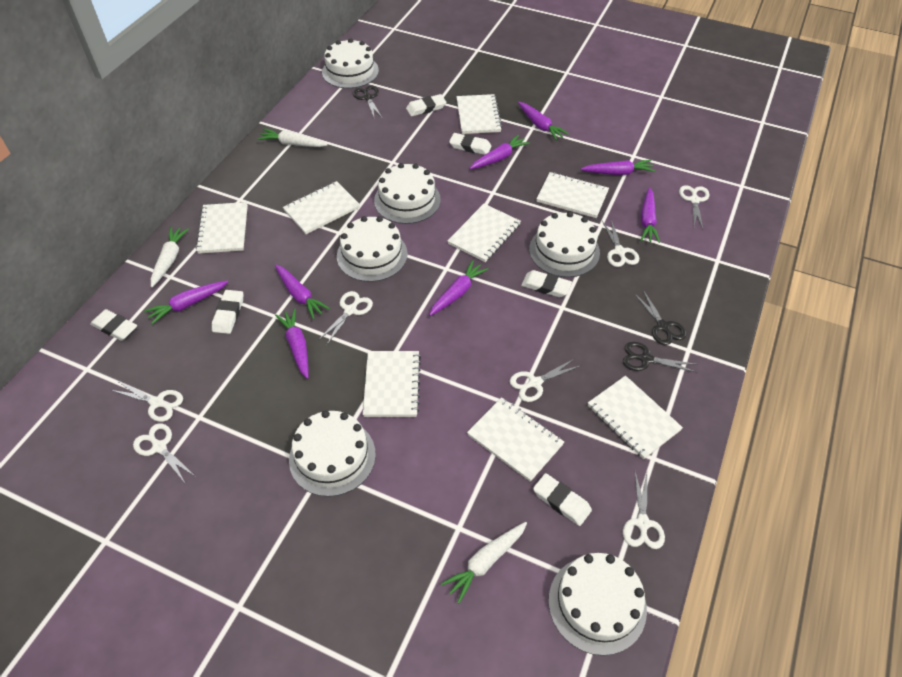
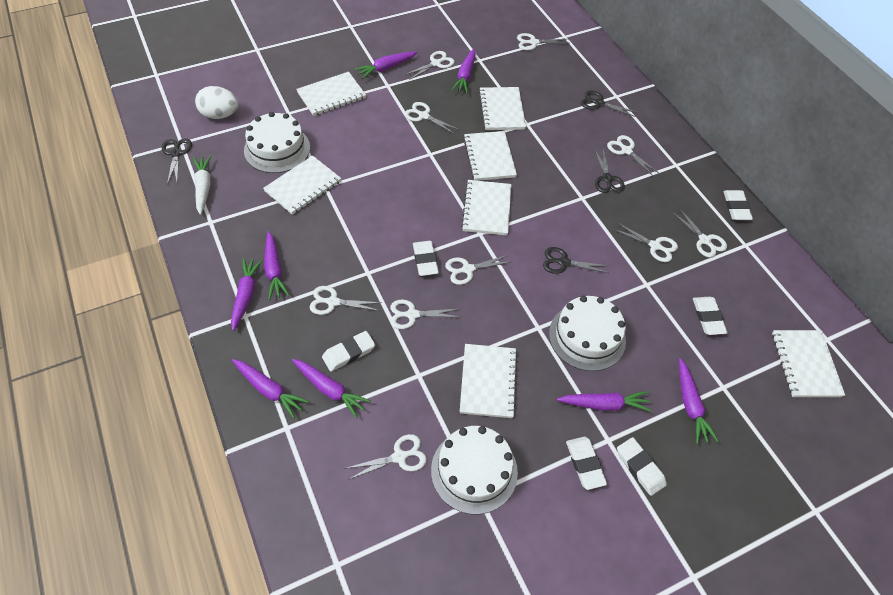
black scissors: 3 -> 4
white cake: 6 -> 3
white carrot: 3 -> 1
white egg: 0 -> 1
white notebook: 8 -> 7
white scissors: 7 -> 10

